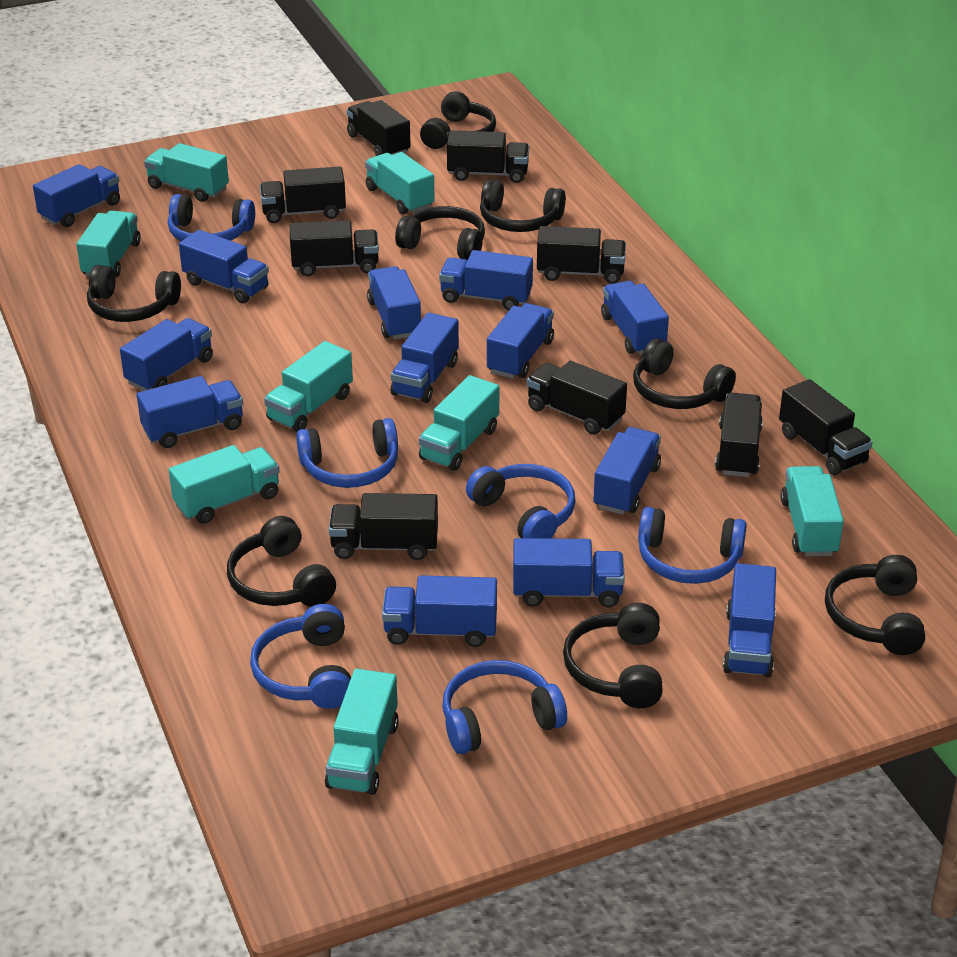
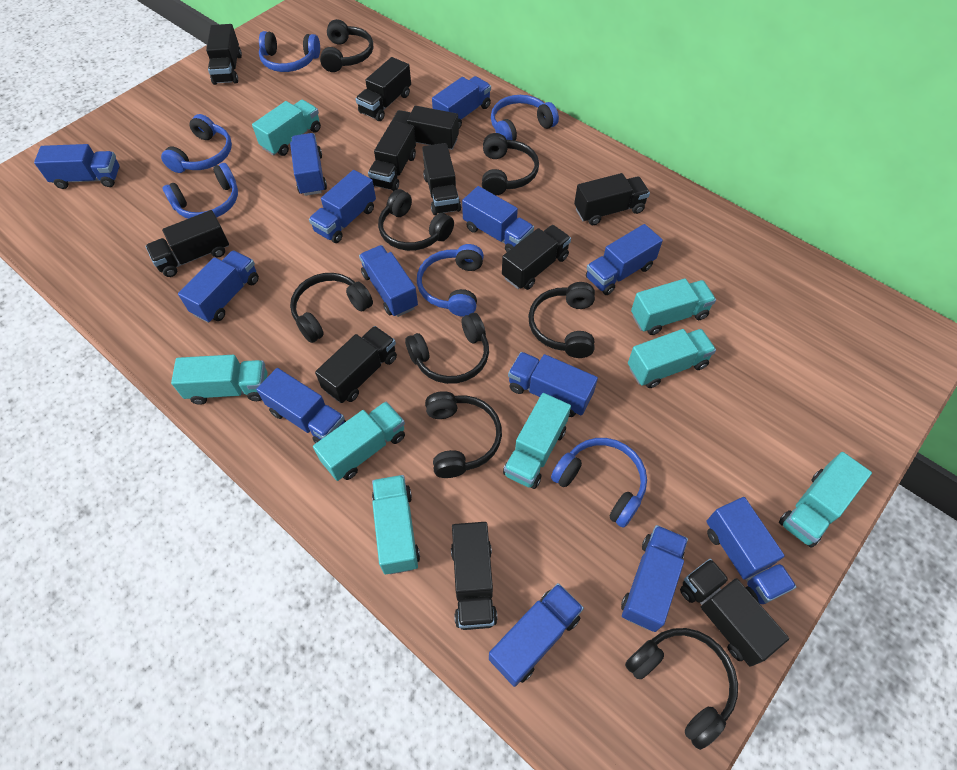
black truck: 9 -> 11

